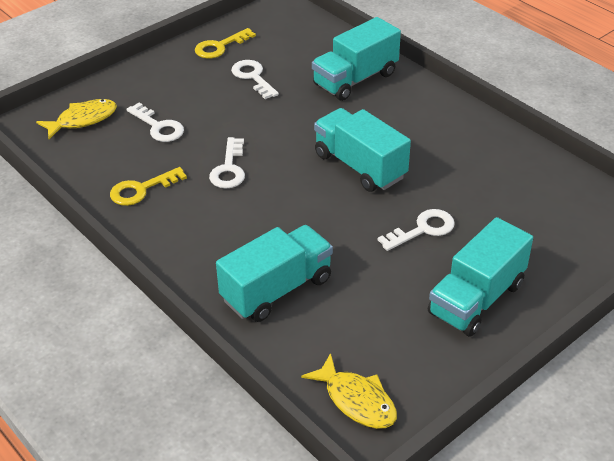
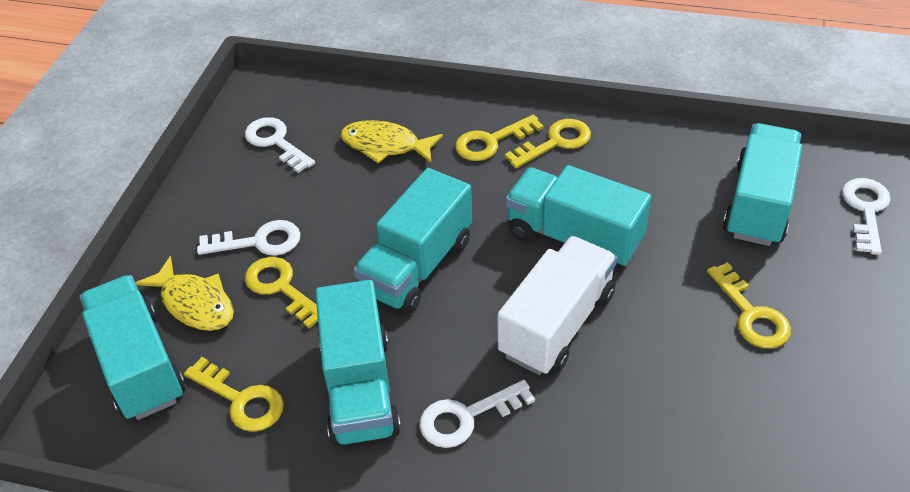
turquoise truck: 4 -> 5
white truck: 0 -> 1
yellow key: 2 -> 5

